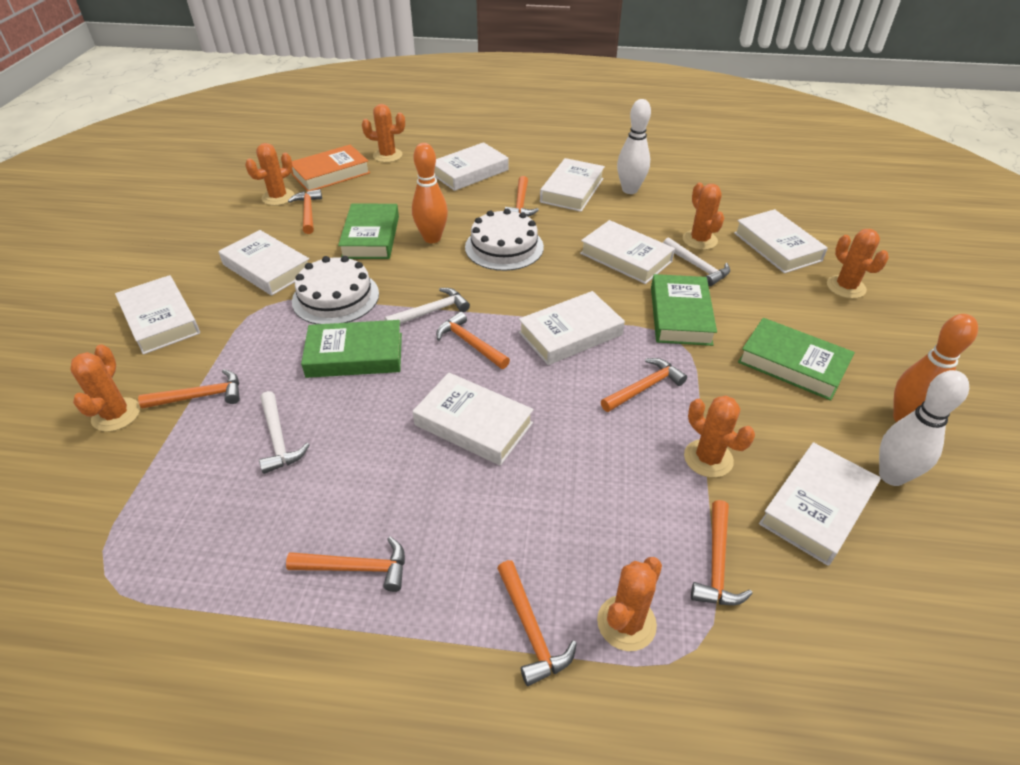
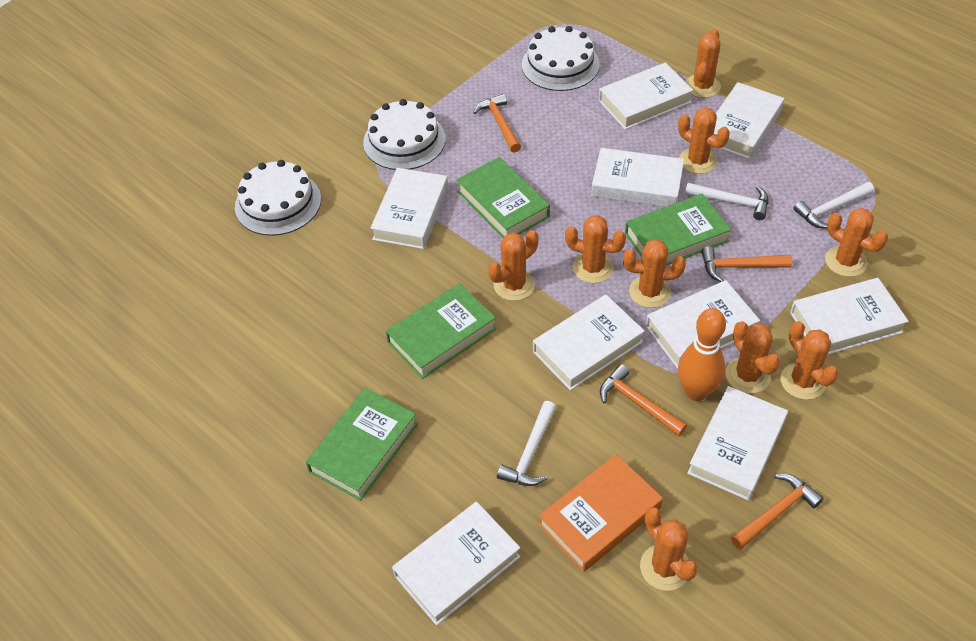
orange bowling pin: 2 -> 1
orange cactus: 7 -> 9
orange hammer: 8 -> 4
white bowling pin: 2 -> 0
white cake: 2 -> 3

